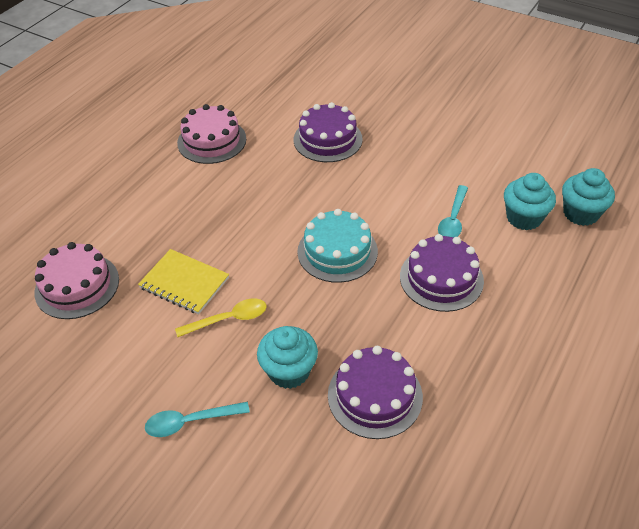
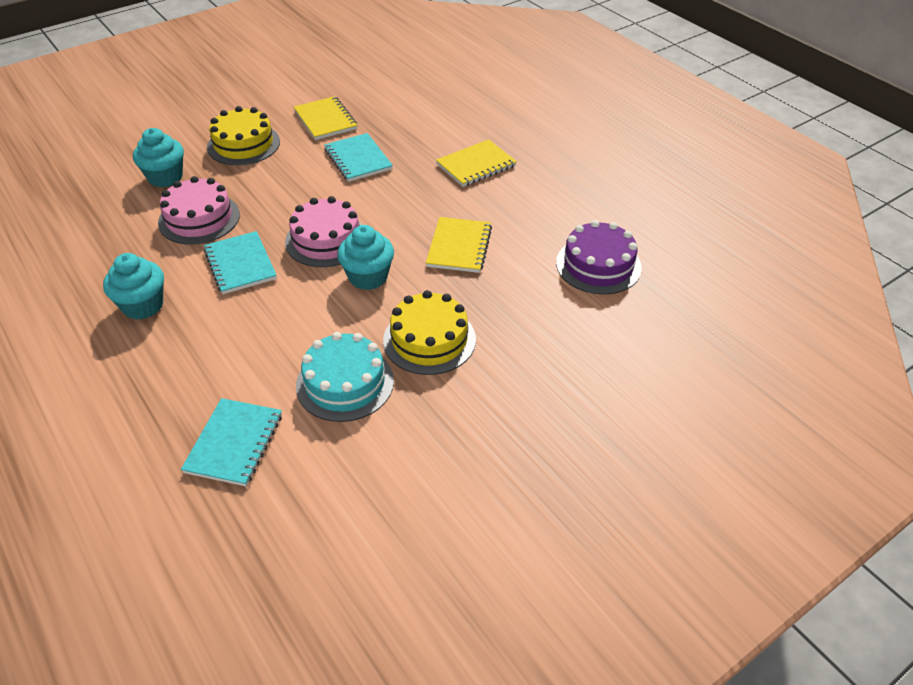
purple cake: 3 -> 1
turquoise notebook: 0 -> 3
turquoise spoon: 2 -> 0
yellow cake: 0 -> 2
yellow notebook: 1 -> 3
yellow spoon: 1 -> 0

